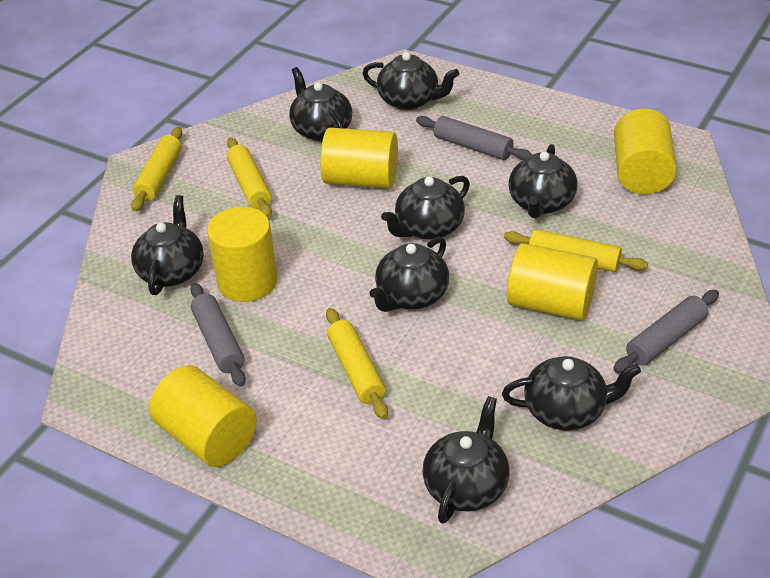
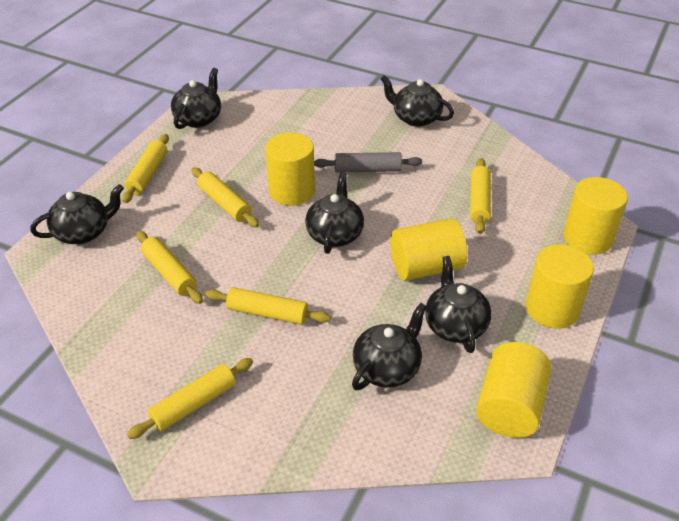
black teapot: 8 -> 6
grey rolling pin: 3 -> 1
yellow rolling pin: 4 -> 6

